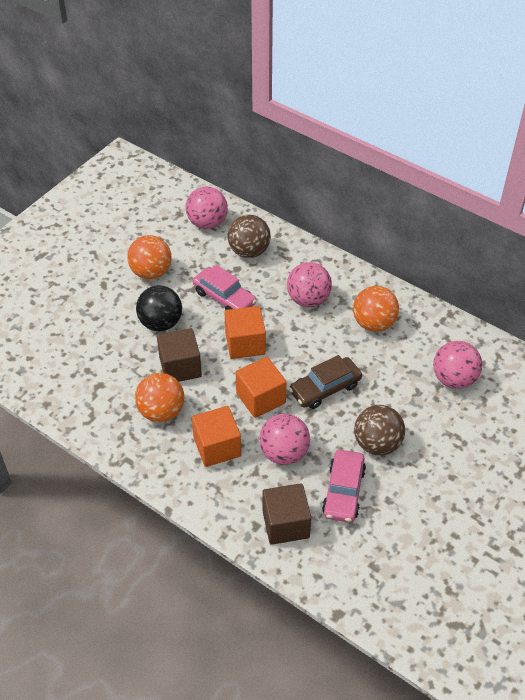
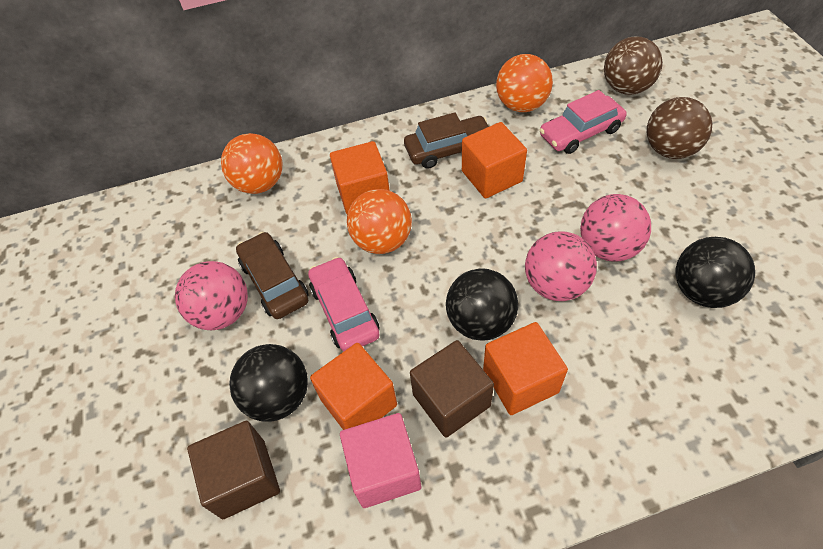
black ball: 1 -> 3
brown car: 1 -> 2
orange cube: 3 -> 4
pink ball: 4 -> 3
pink cube: 0 -> 1

